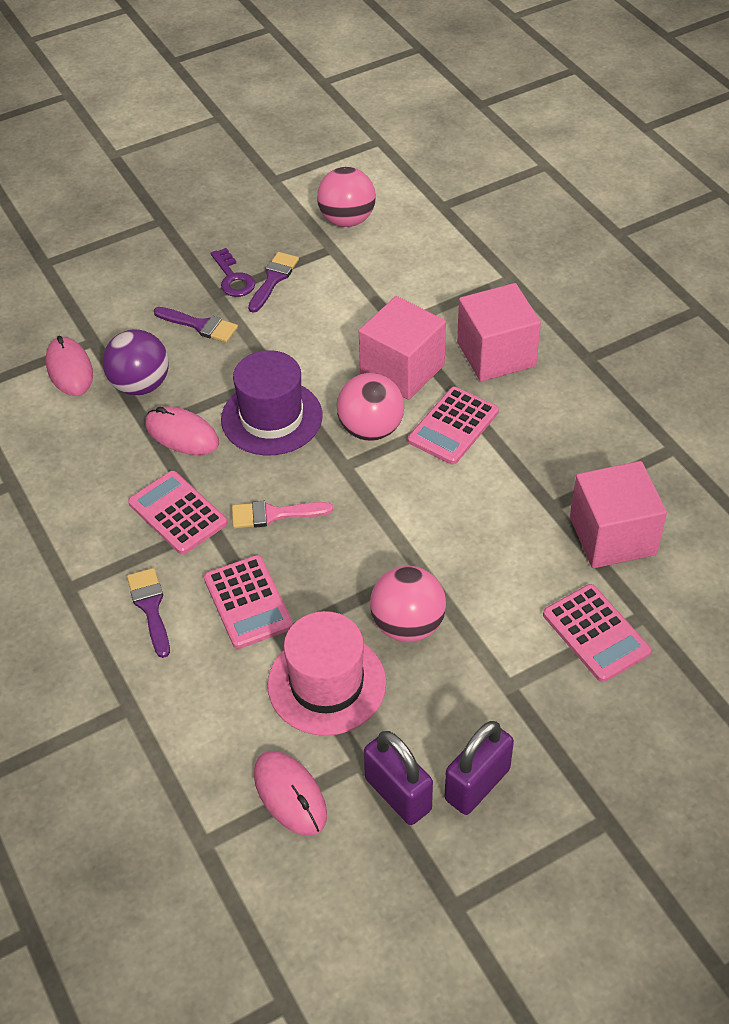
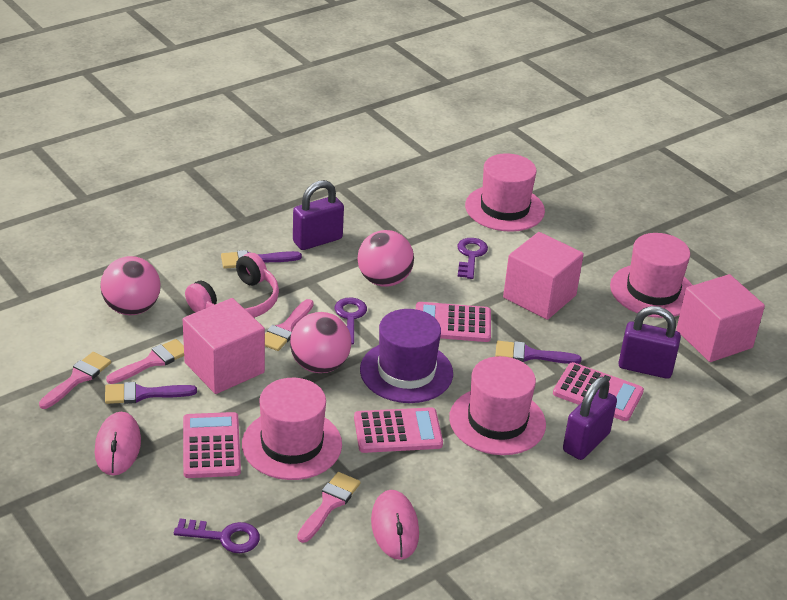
pink brush: 1 -> 4
pink hat: 1 -> 4
pink headphones: 0 -> 1
pink mouse: 3 -> 2
purple ball: 1 -> 0
purple key: 1 -> 3
purple padlock: 2 -> 3

